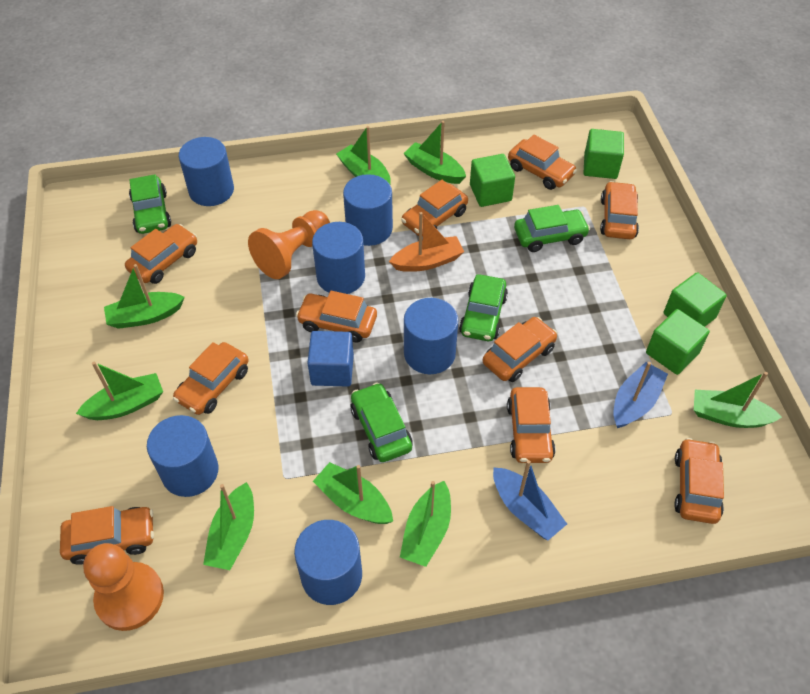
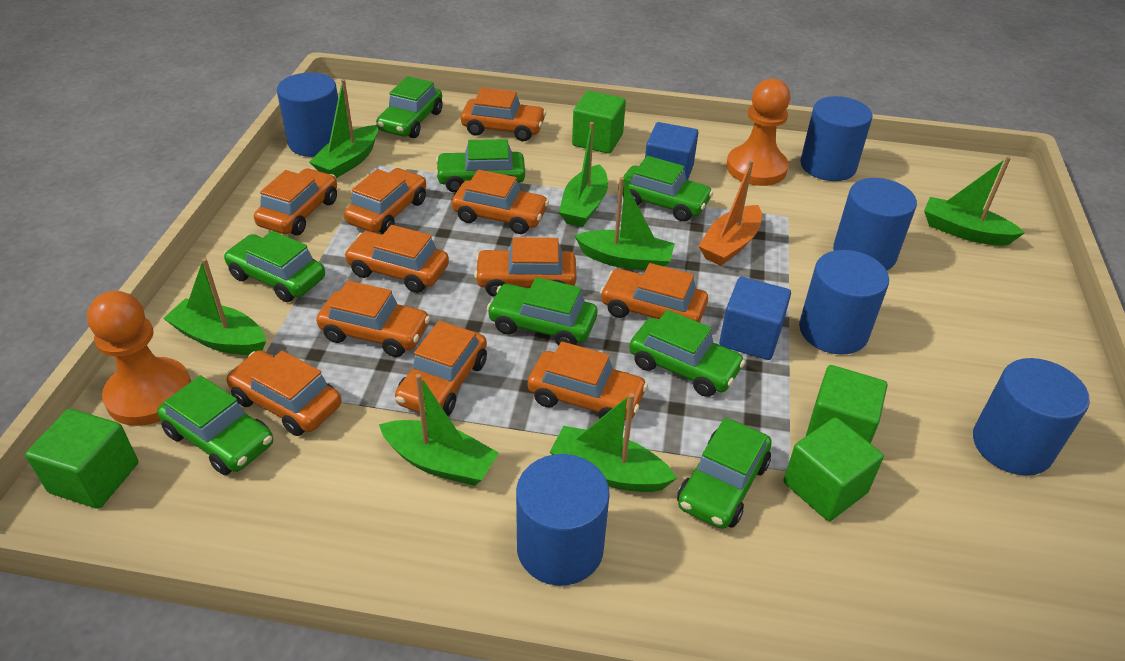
blue boat: 2 -> 0
blue cube: 1 -> 2
green boat: 8 -> 7
green car: 4 -> 8
orange car: 10 -> 11

